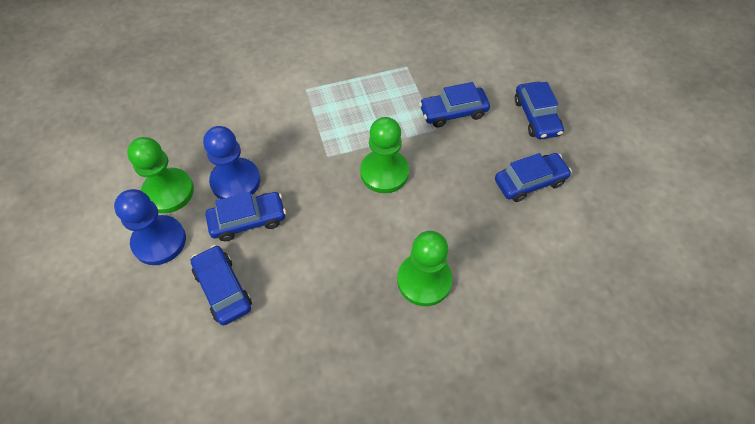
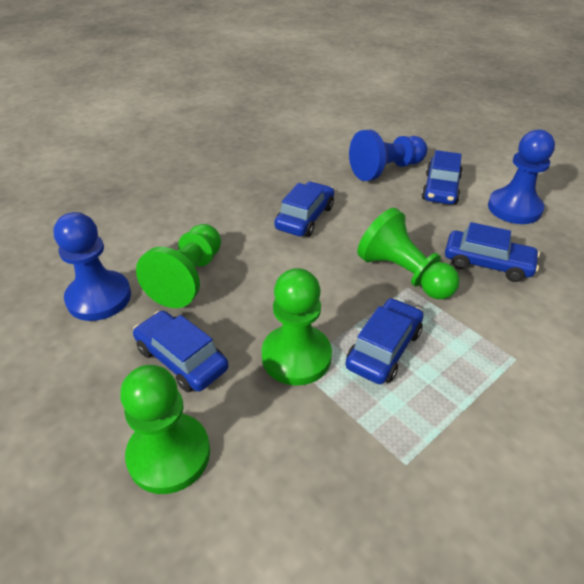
blue pawn: 2 -> 3
green pawn: 3 -> 4

